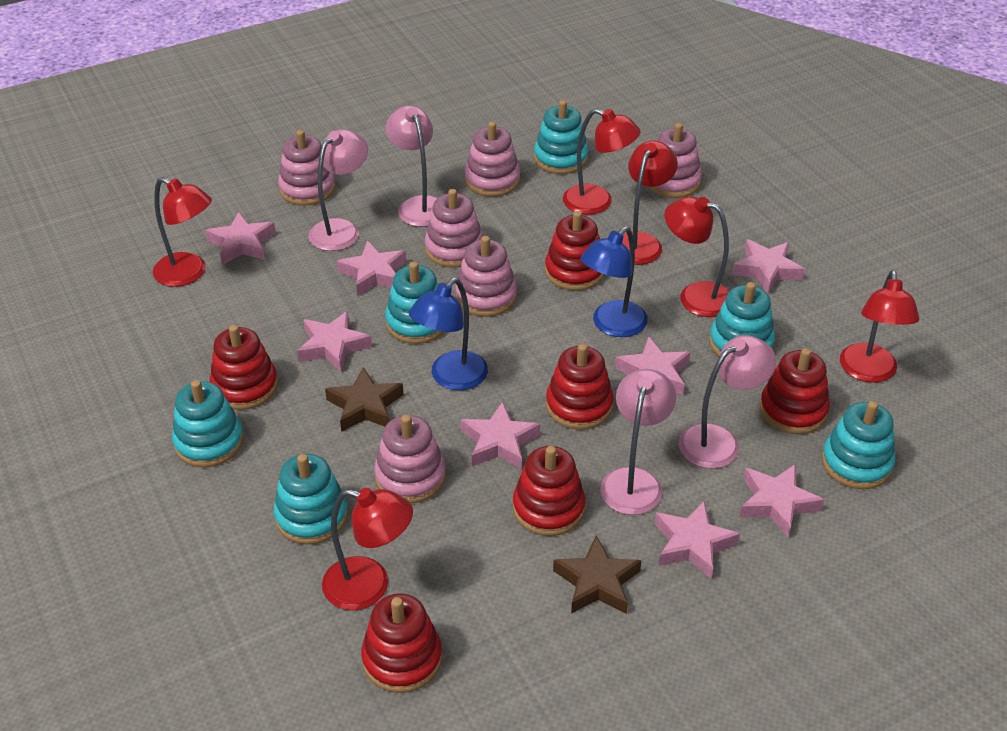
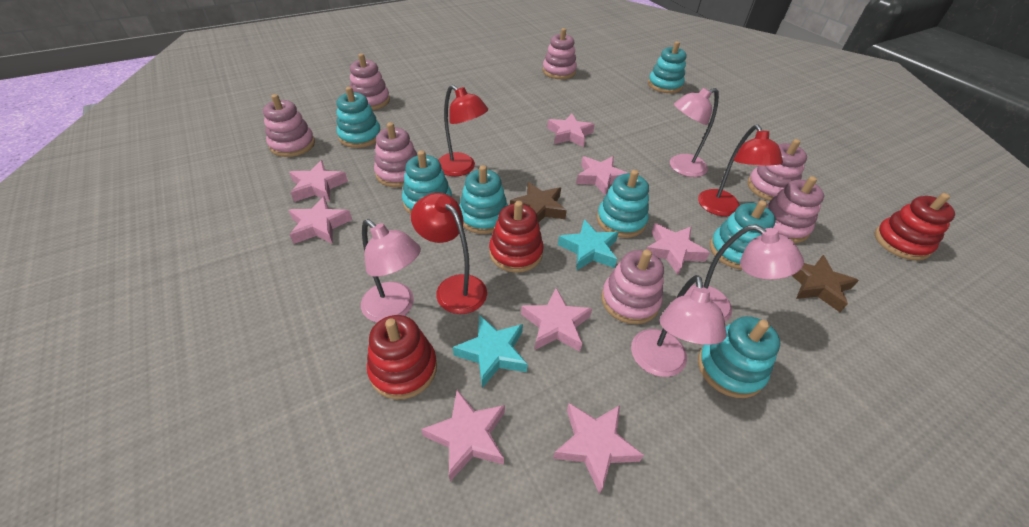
blue lamp: 2 -> 0
pink stacking toy: 6 -> 7
red lamp: 6 -> 3
red stacking toy: 6 -> 3
turquoise stacking toy: 6 -> 7
turquoise star: 0 -> 2

